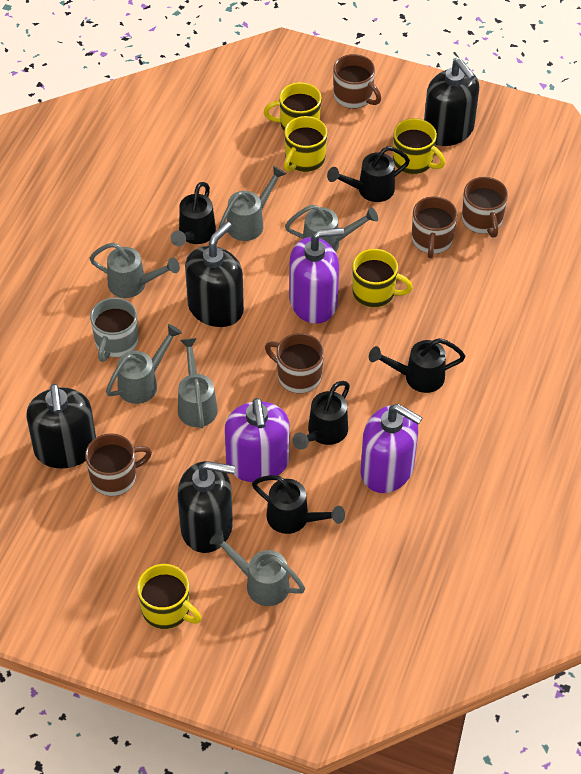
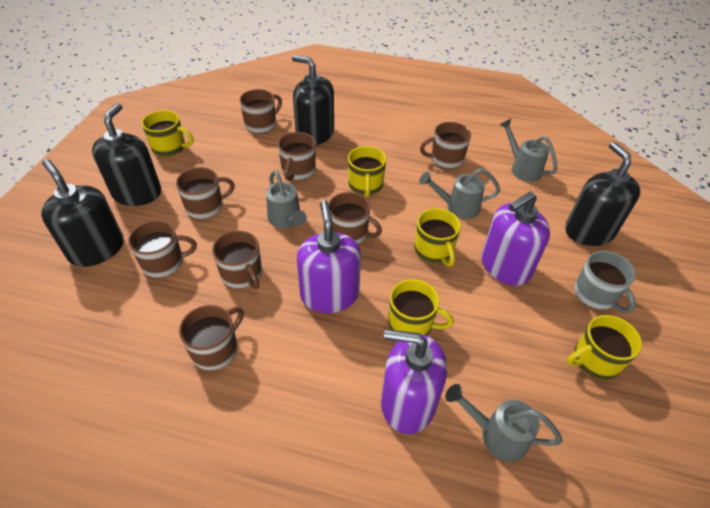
black watering can: 5 -> 0
brown mug: 5 -> 8
grey watering can: 6 -> 4

